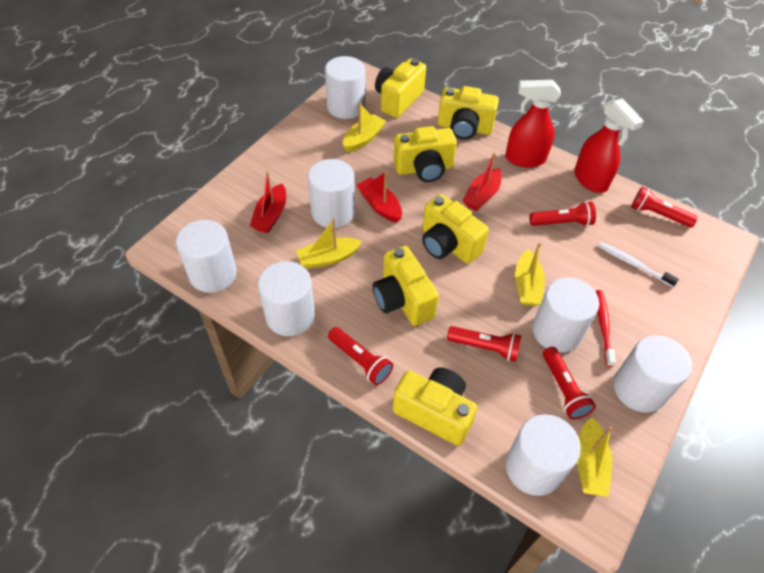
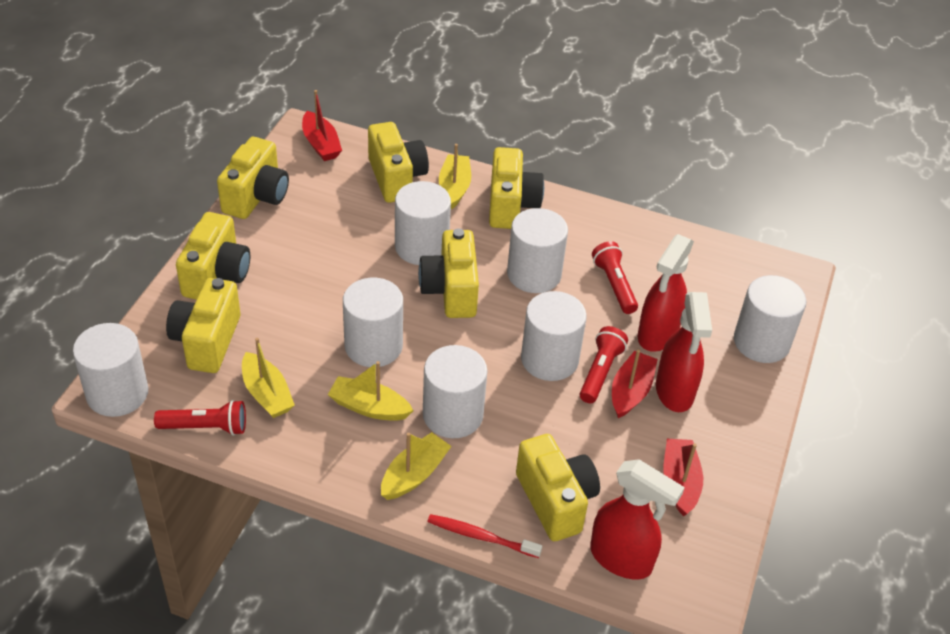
red flashlight: 5 -> 3
red spray bottle: 2 -> 3
white toothbrush: 1 -> 0
yellow camera: 6 -> 7

